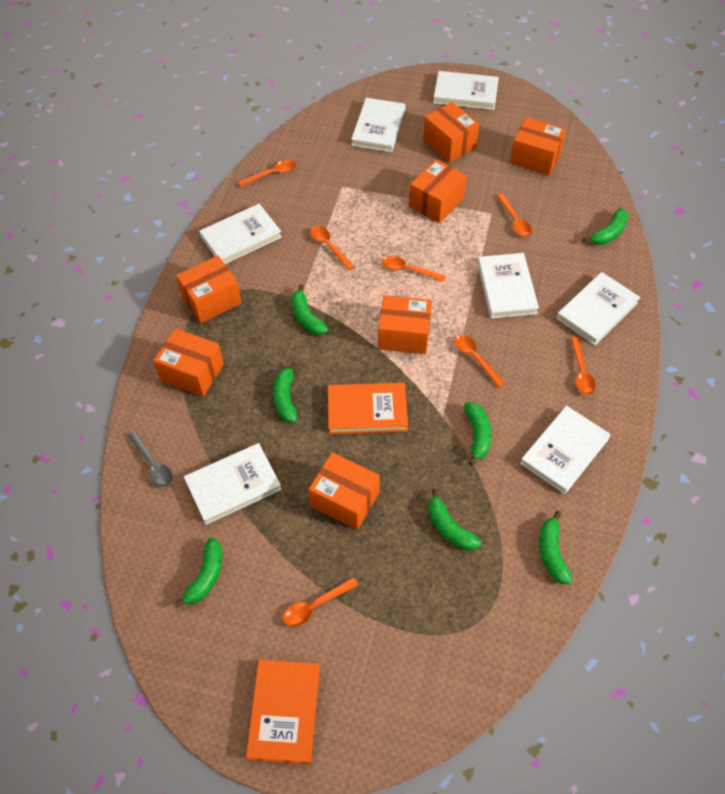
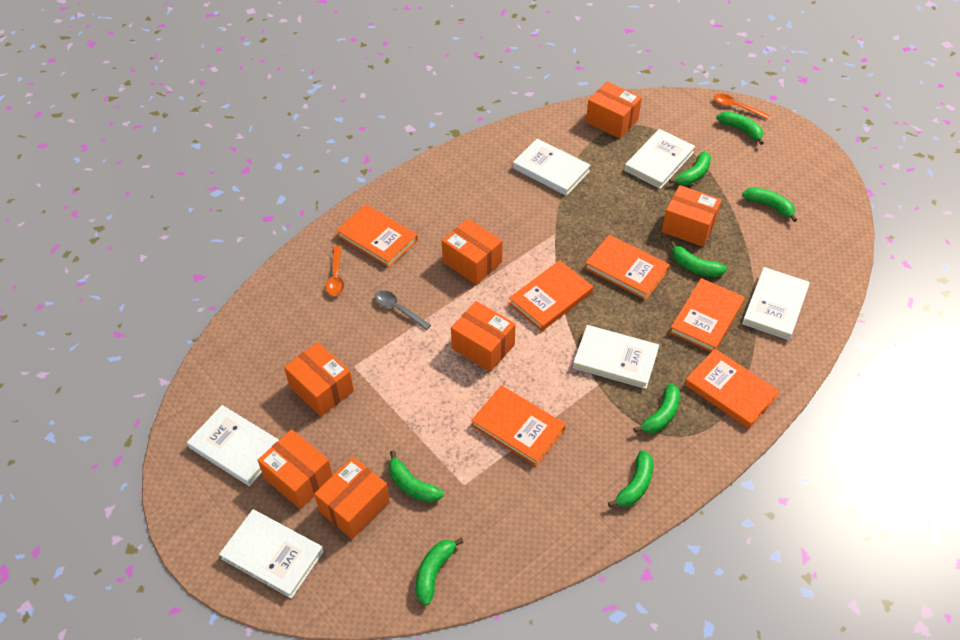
green banana: 7 -> 8
orange book: 2 -> 6
orange spoon: 7 -> 2
white book: 7 -> 6

